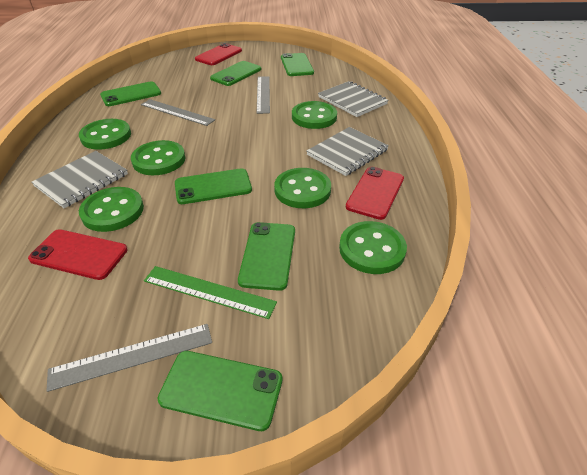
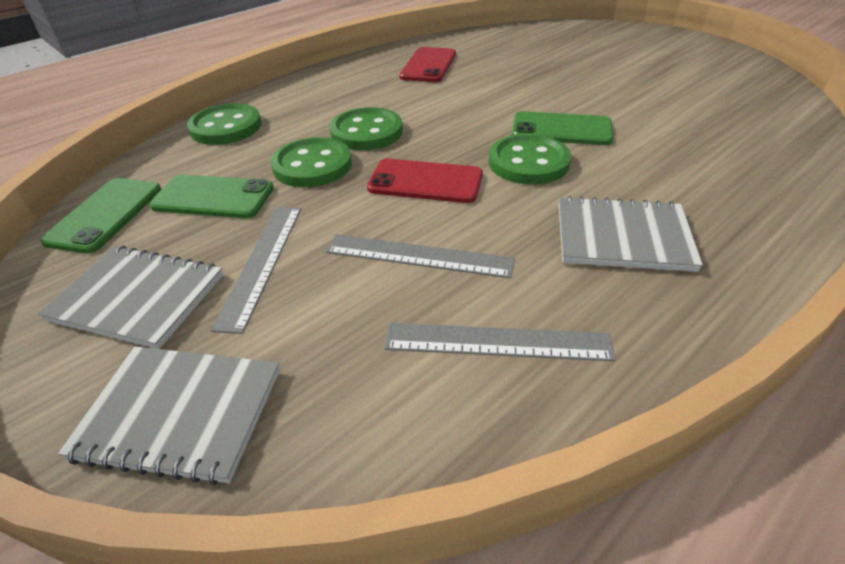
green button: 6 -> 4
green phone: 6 -> 3
green ruler: 1 -> 0
red phone: 3 -> 2

